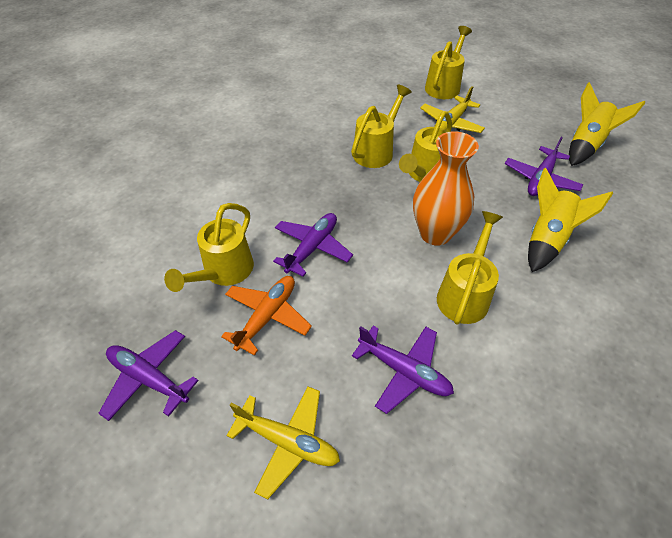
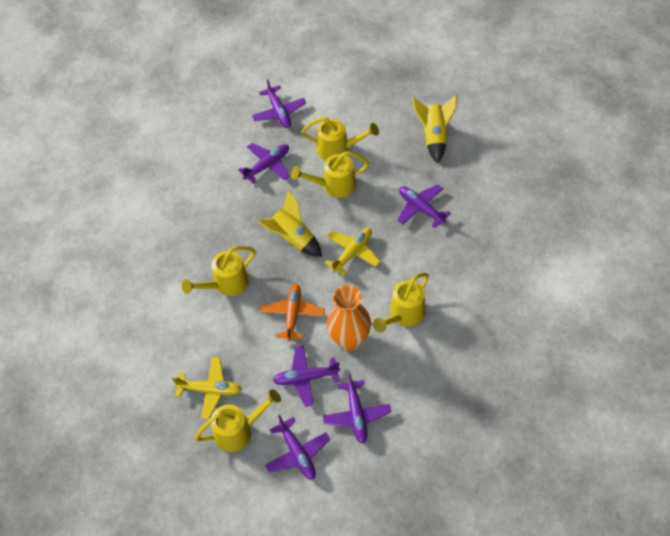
purple plane: 4 -> 6

